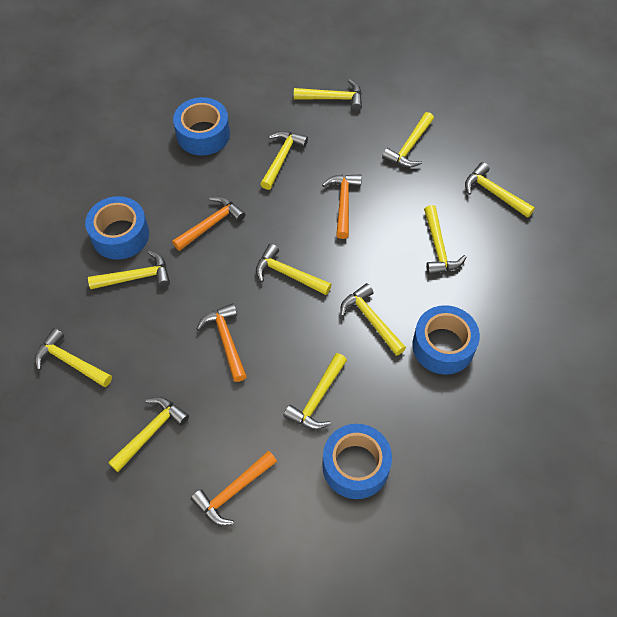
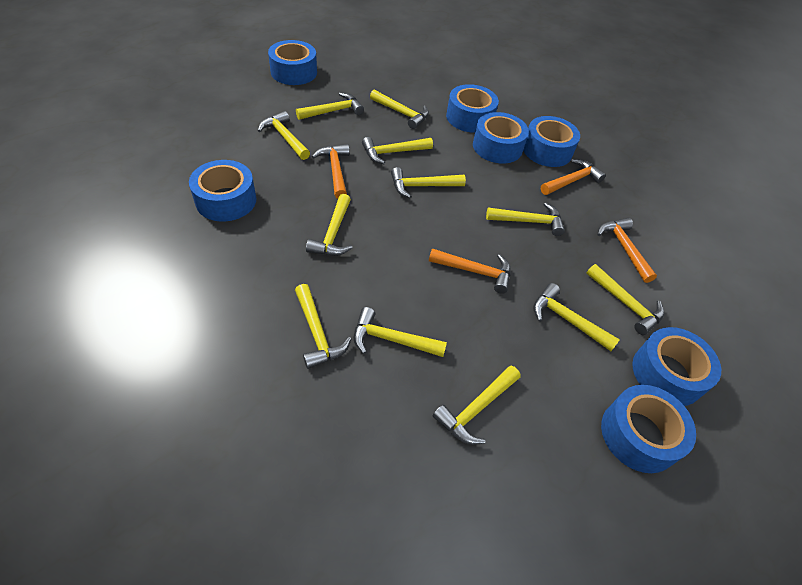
blue tape: 4 -> 7
yellow hammer: 11 -> 12

